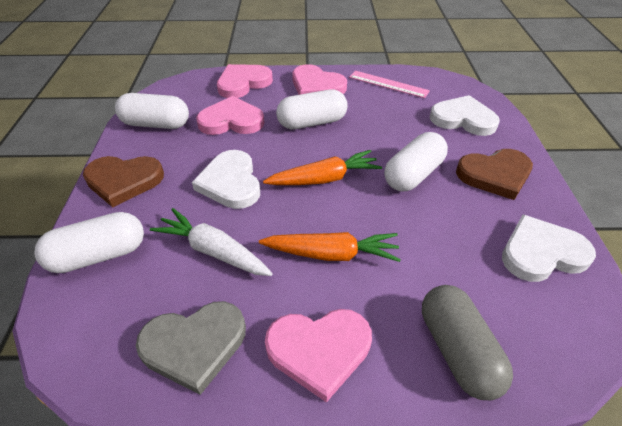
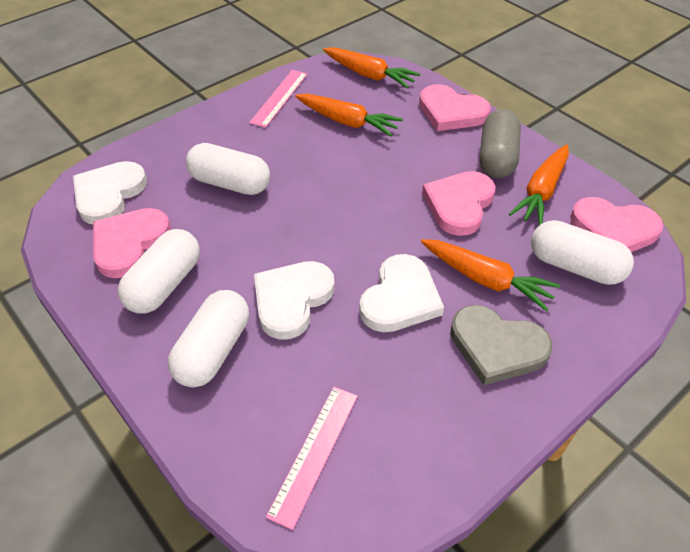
brown heart: 2 -> 0
orange carrot: 2 -> 4
pink ruler: 1 -> 2
white carrot: 1 -> 0

